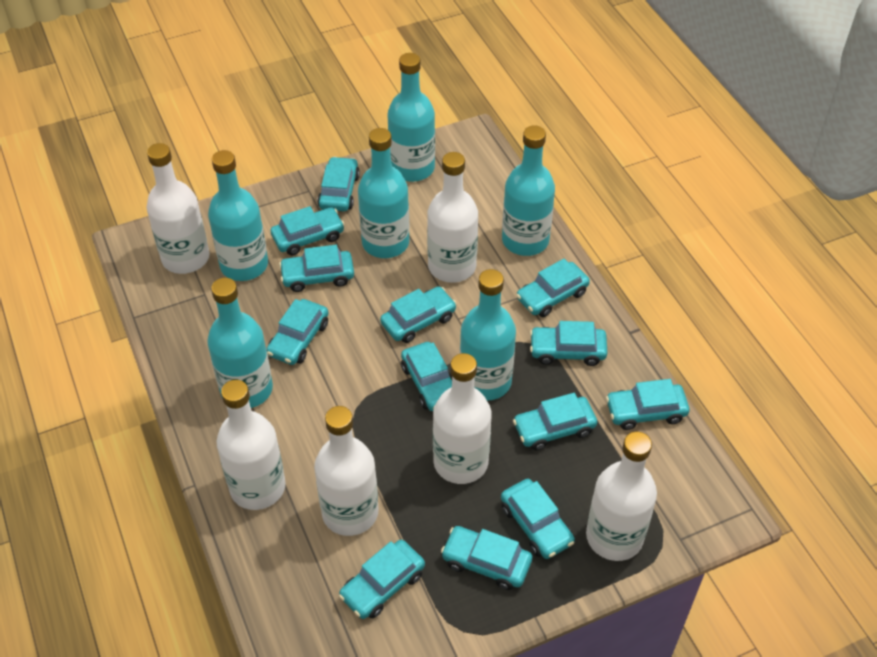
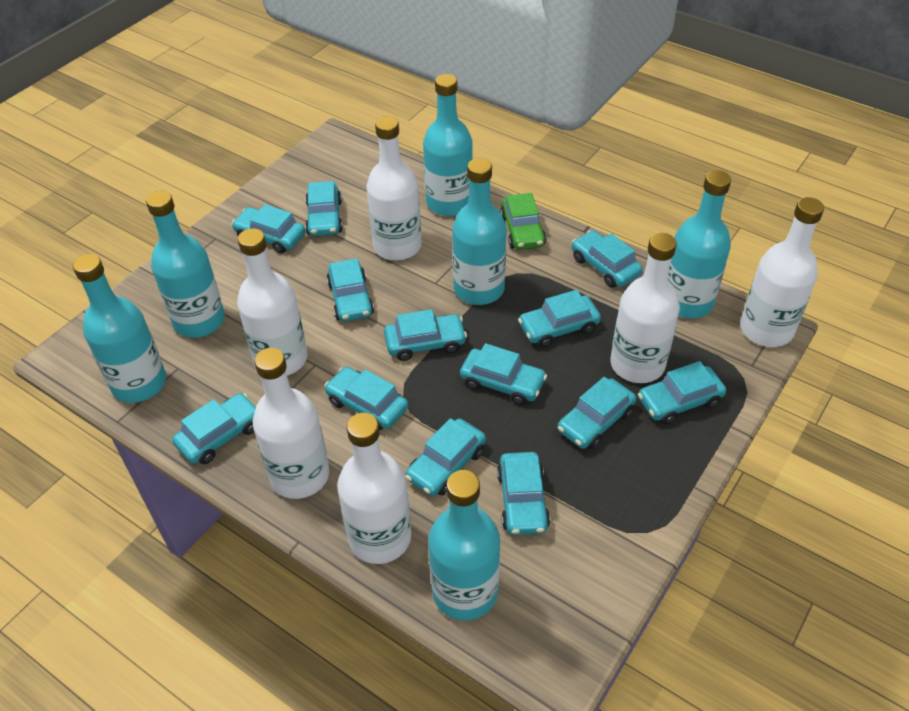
green car: 0 -> 1

